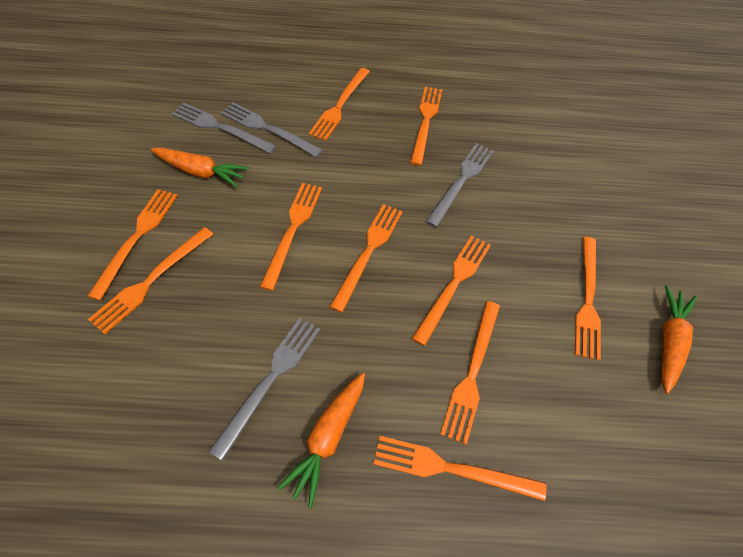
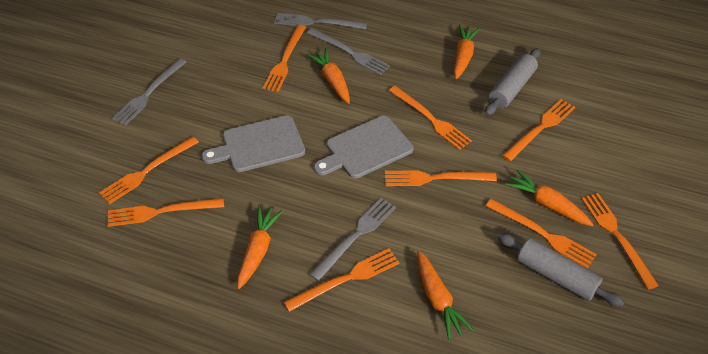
grey cutting board: 0 -> 2
grey rolling pin: 0 -> 2
orange carrot: 3 -> 5
orange fork: 10 -> 9

